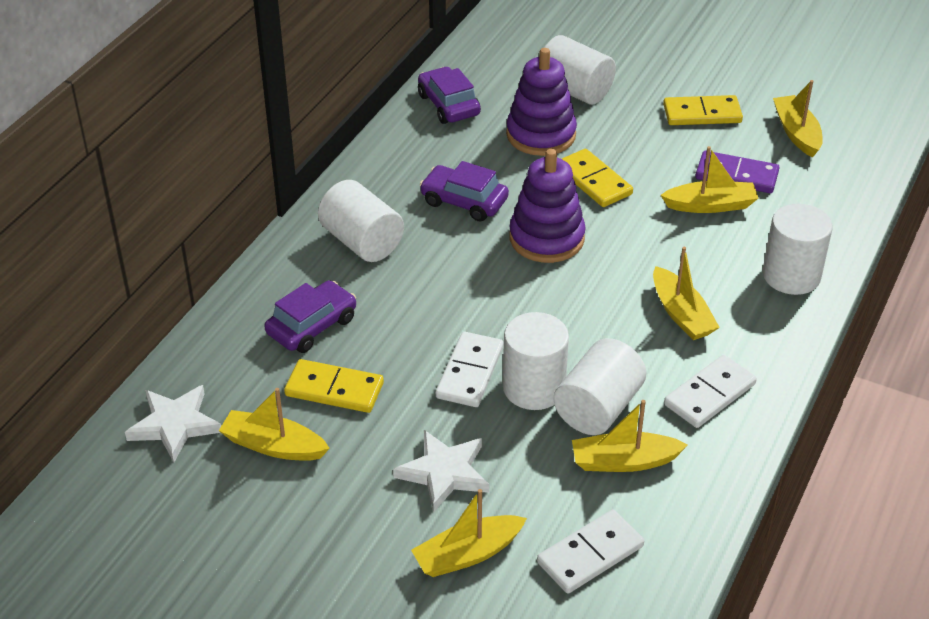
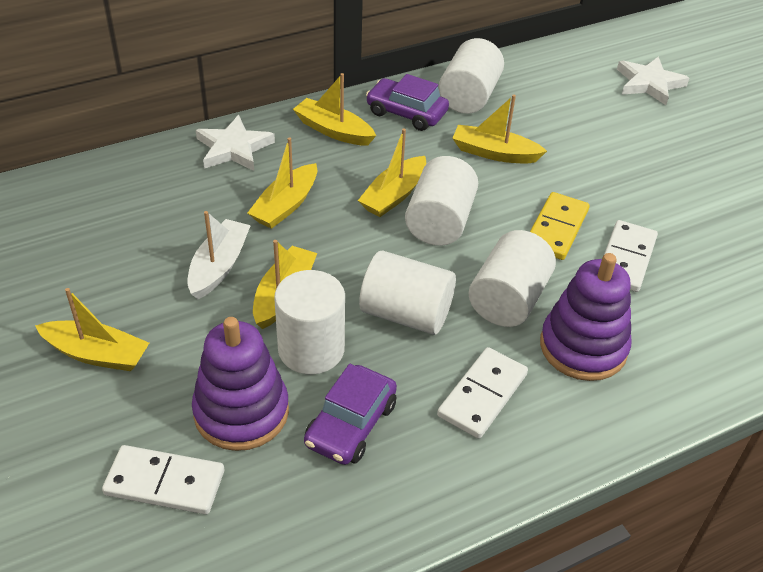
purple car: 3 -> 2
purple domino: 1 -> 0
white boat: 0 -> 1
yellow domino: 3 -> 1

